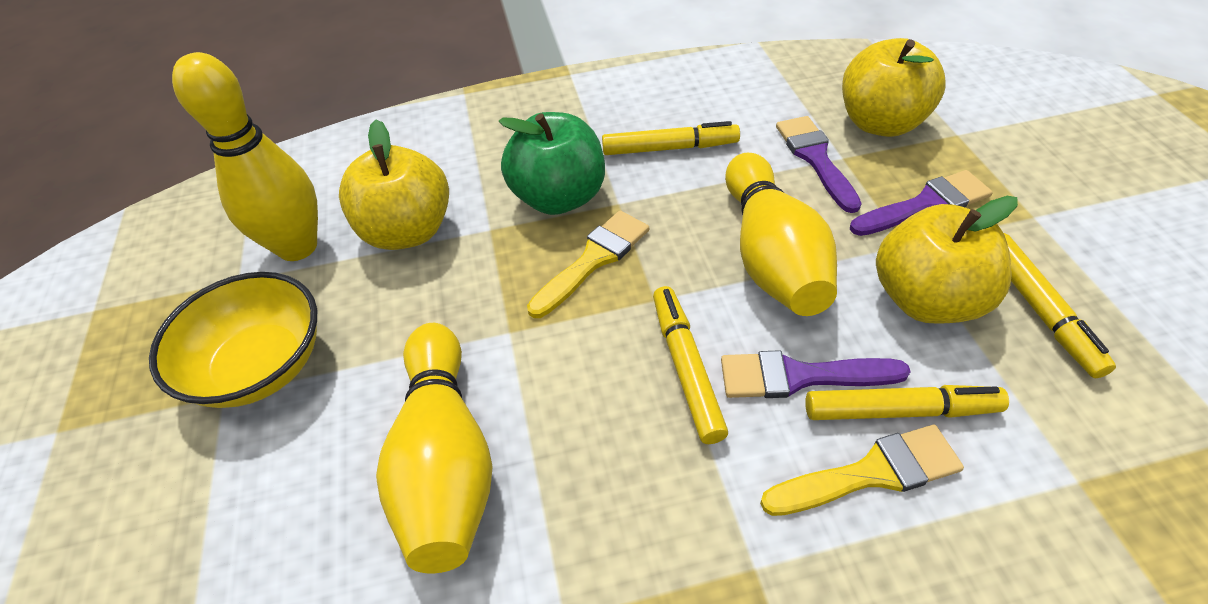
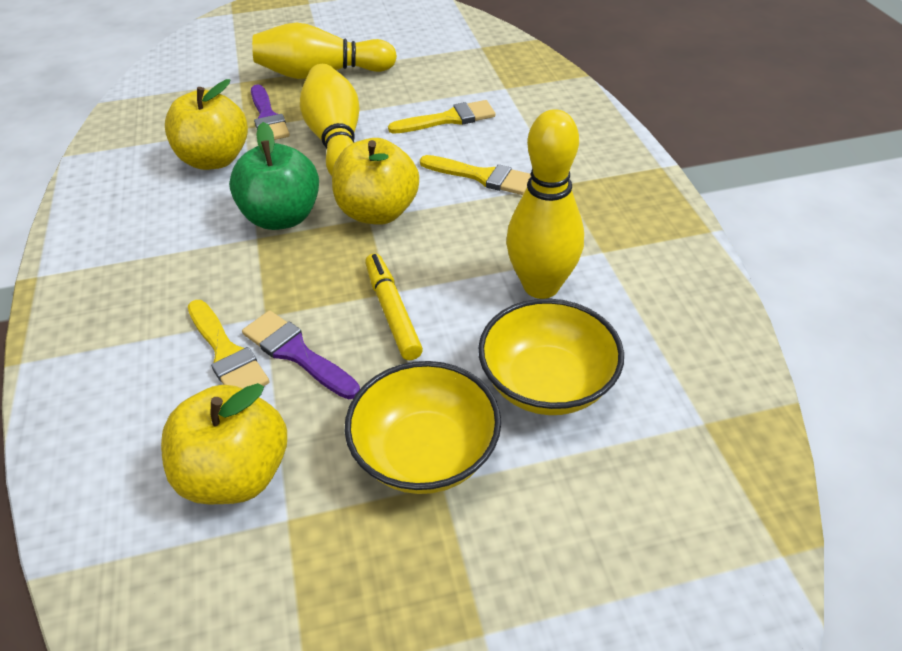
purple brush: 3 -> 2
yellow bowl: 1 -> 2
yellow brush: 2 -> 3
yellow marker: 4 -> 1

